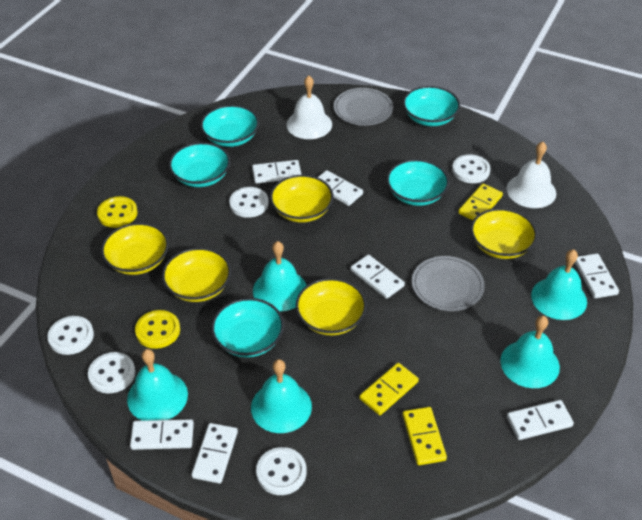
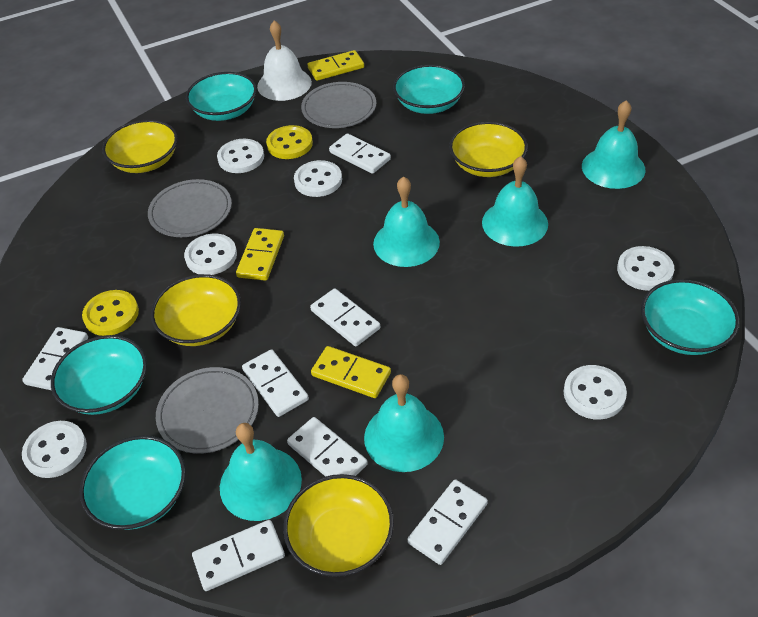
grey plate: 2 -> 3
white bell: 2 -> 1
white button: 5 -> 6
yellow bowl: 5 -> 4

